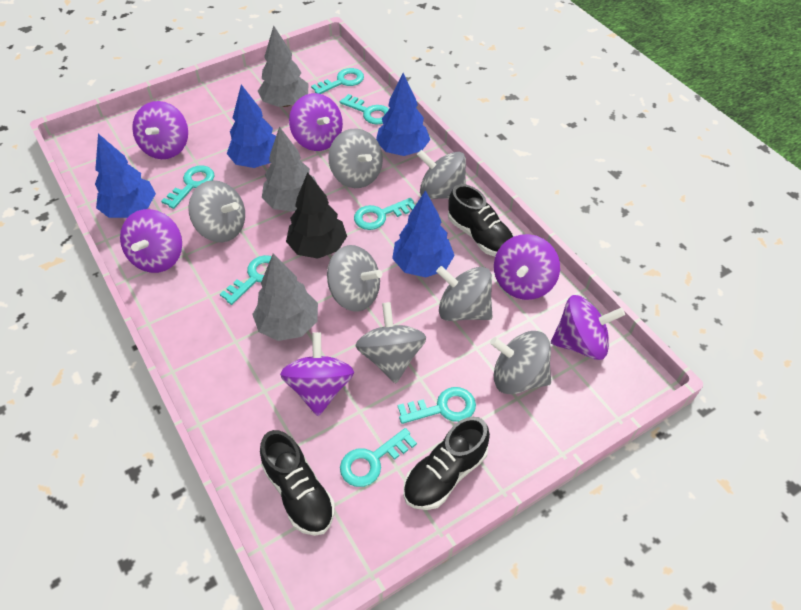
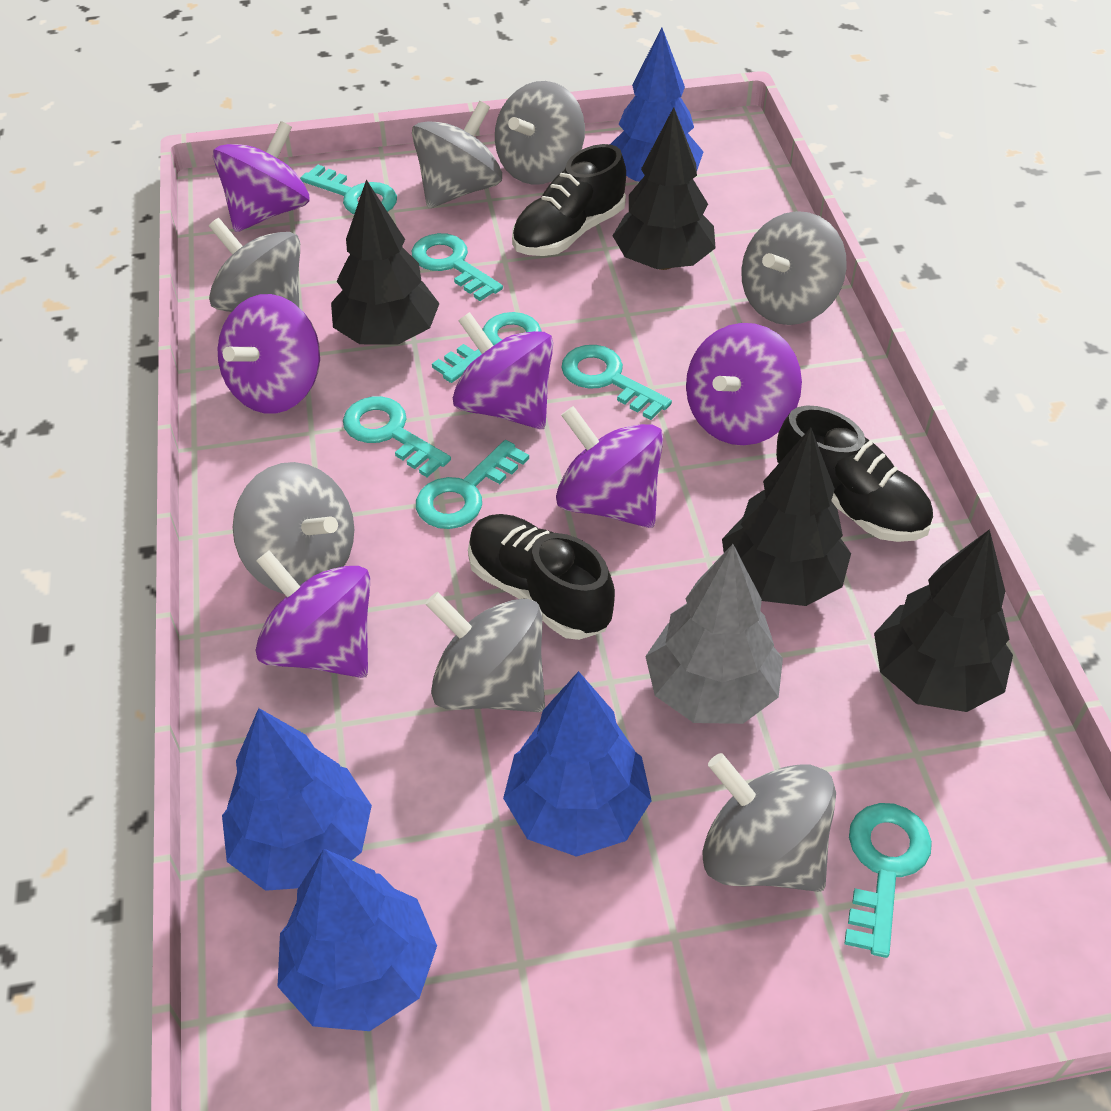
black tree: 1 -> 4
grey tree: 3 -> 1

